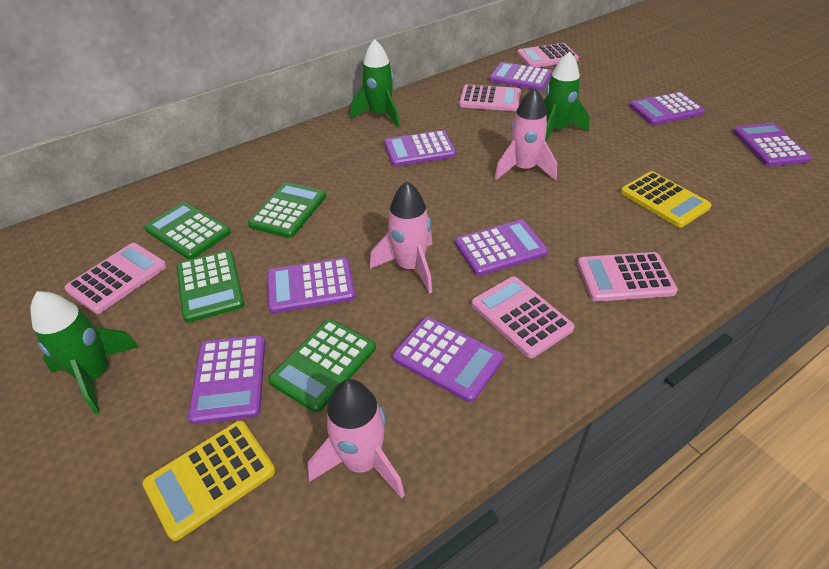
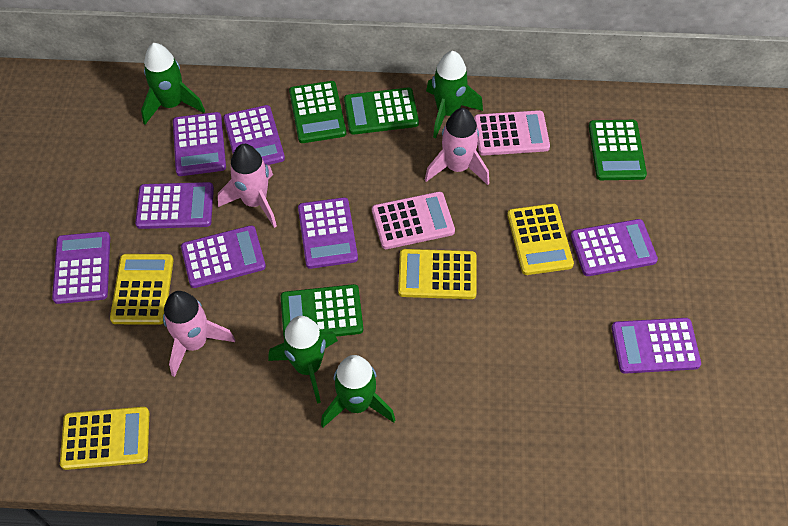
green rocket: 3 -> 4
pink calculator: 5 -> 2
yellow calculator: 2 -> 4

